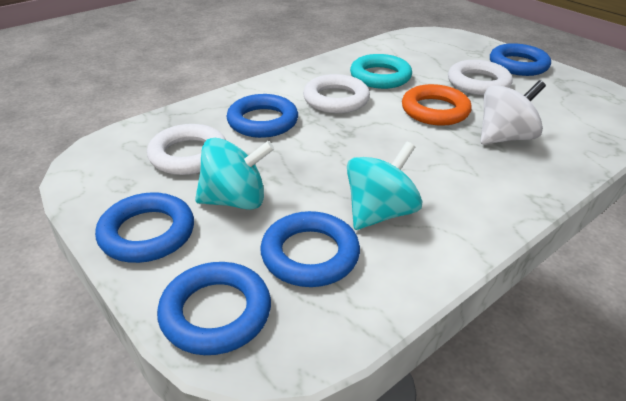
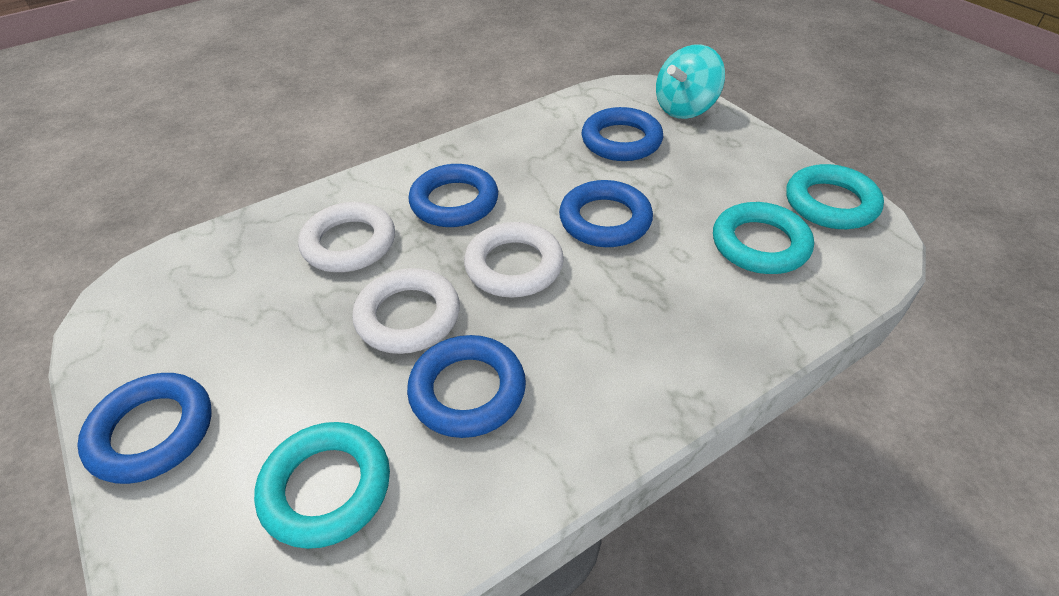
orange ring: 1 -> 0
turquoise ring: 1 -> 3
turquoise spinning top: 2 -> 1
white spinning top: 1 -> 0

